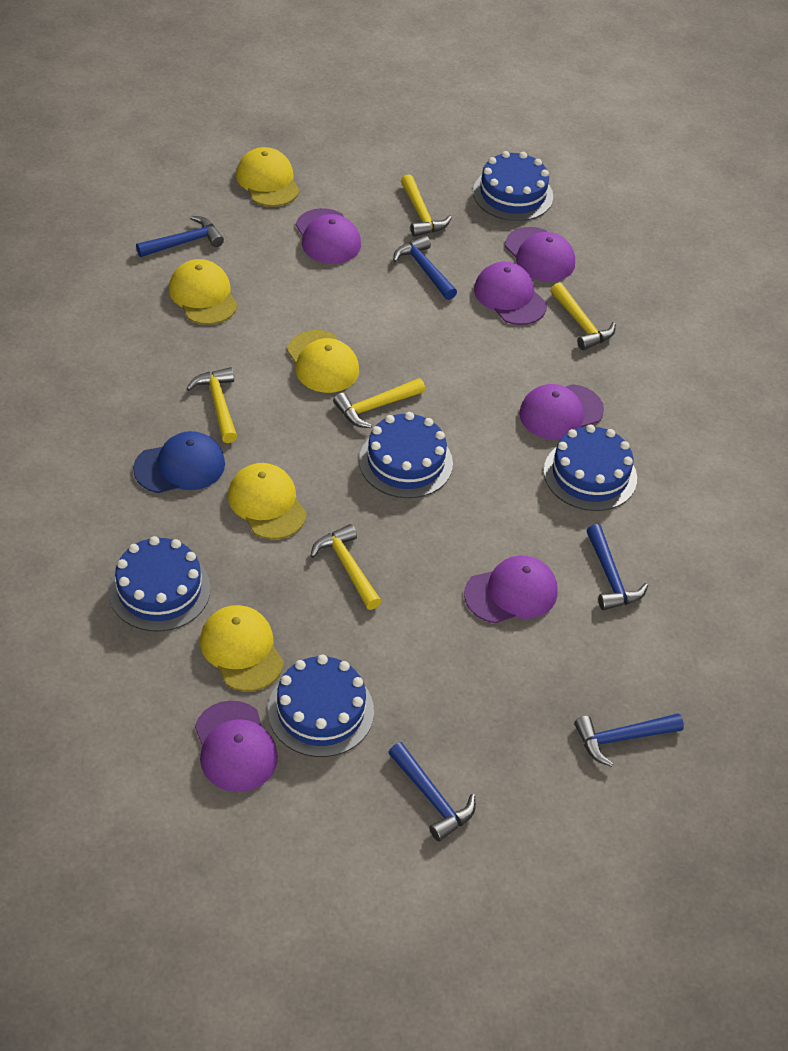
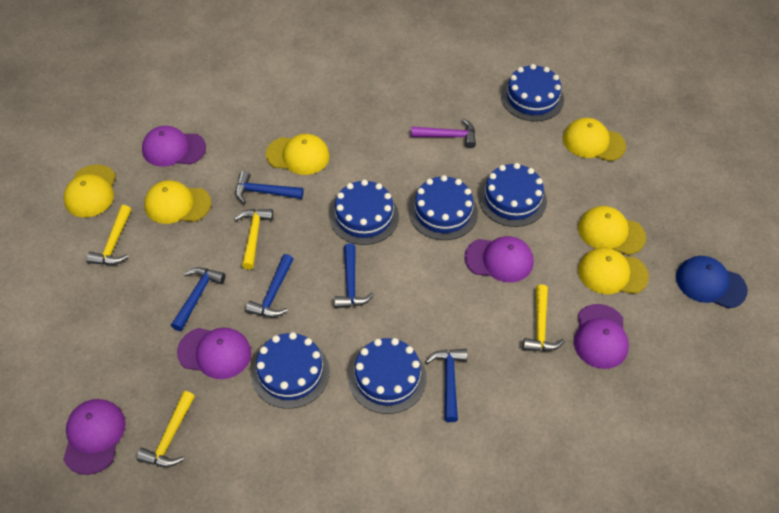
blue cake: 5 -> 6
purple cap: 6 -> 5
purple hammer: 0 -> 1
yellow cap: 5 -> 6
yellow hammer: 5 -> 4

